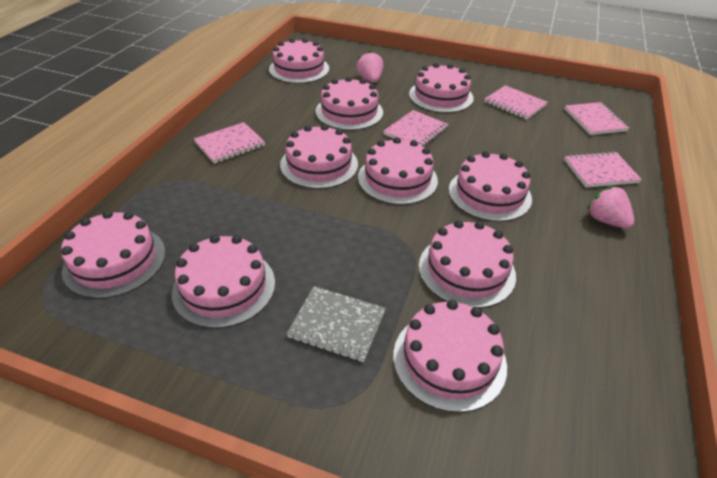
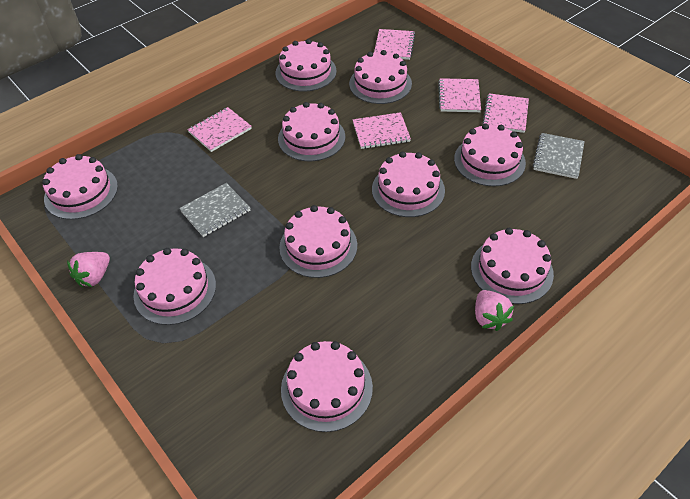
grey notebook: 1 -> 2

